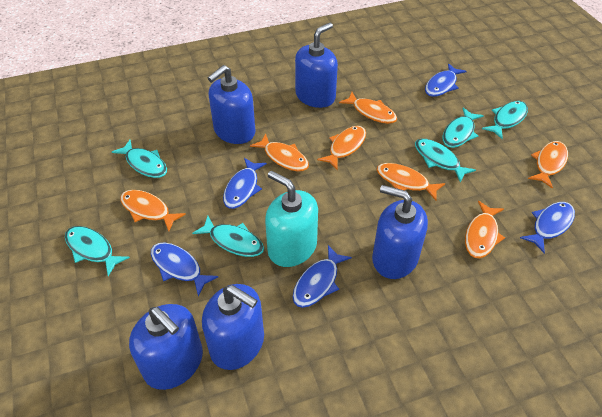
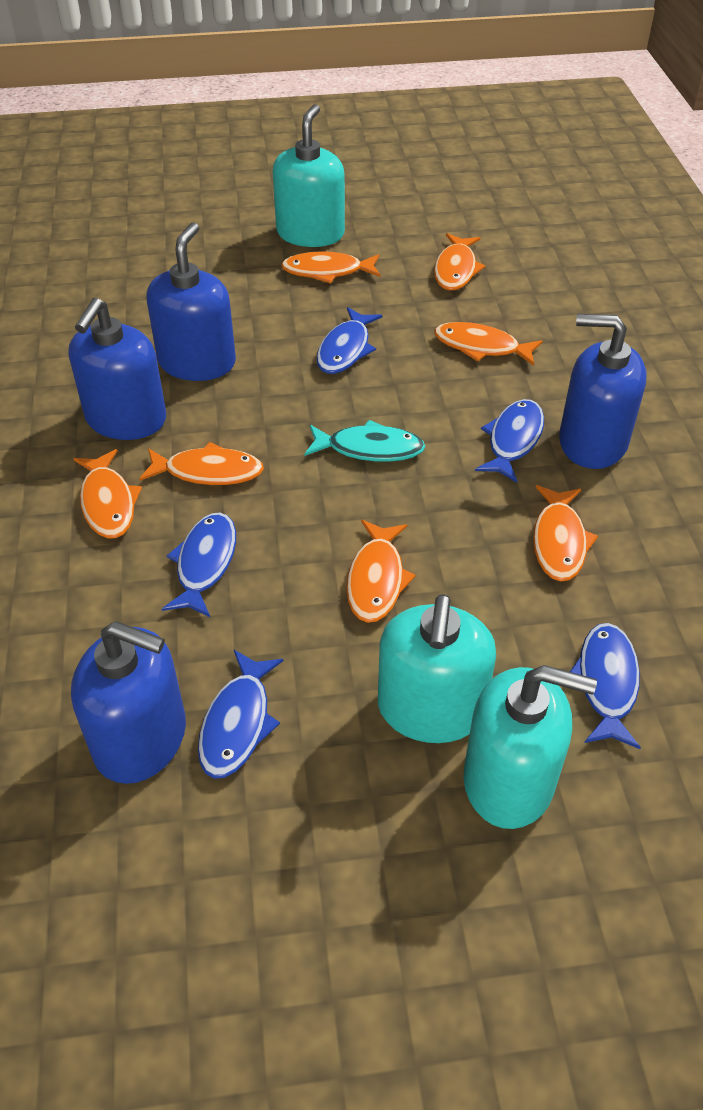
blue soap dispenser: 5 -> 4
turquoise fish: 6 -> 1
turquoise soap dispenser: 1 -> 3

